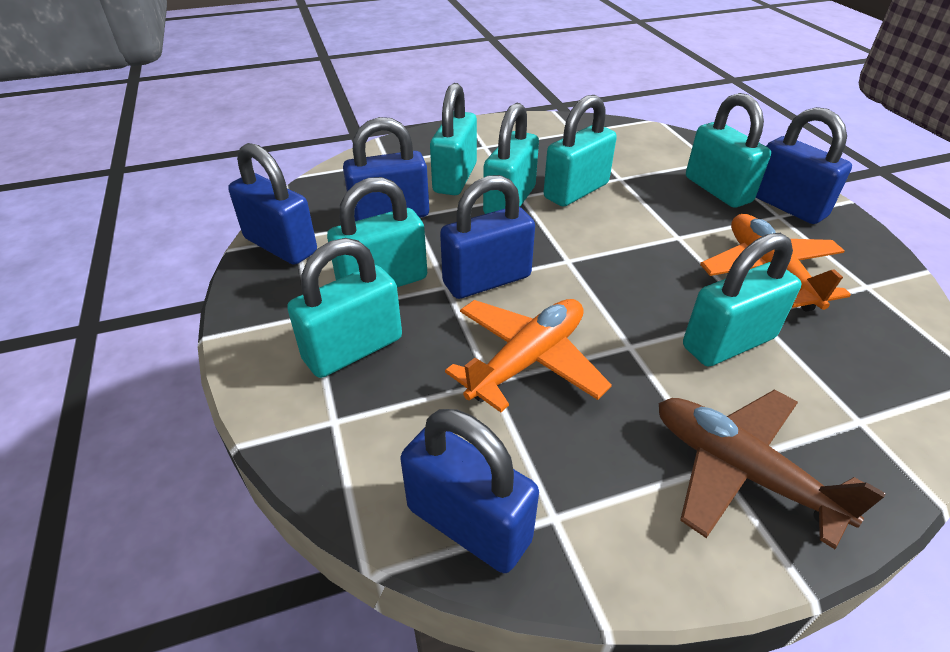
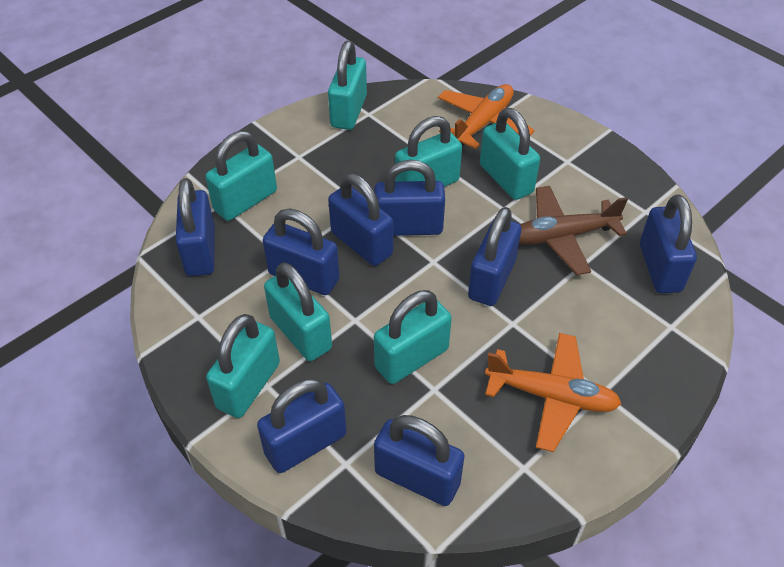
blue padlock: 5 -> 8

